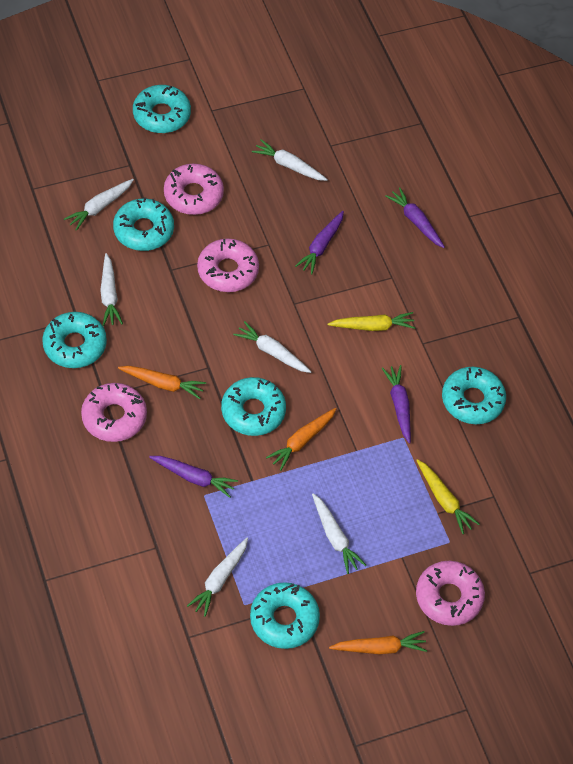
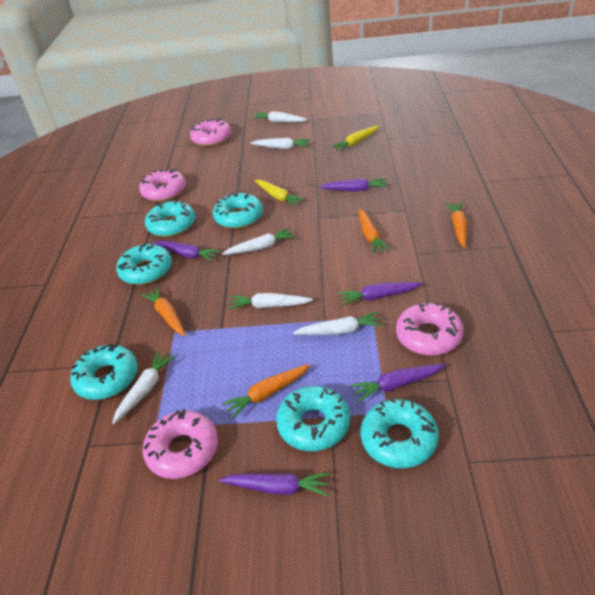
orange carrot: 3 -> 4
purple carrot: 4 -> 5

